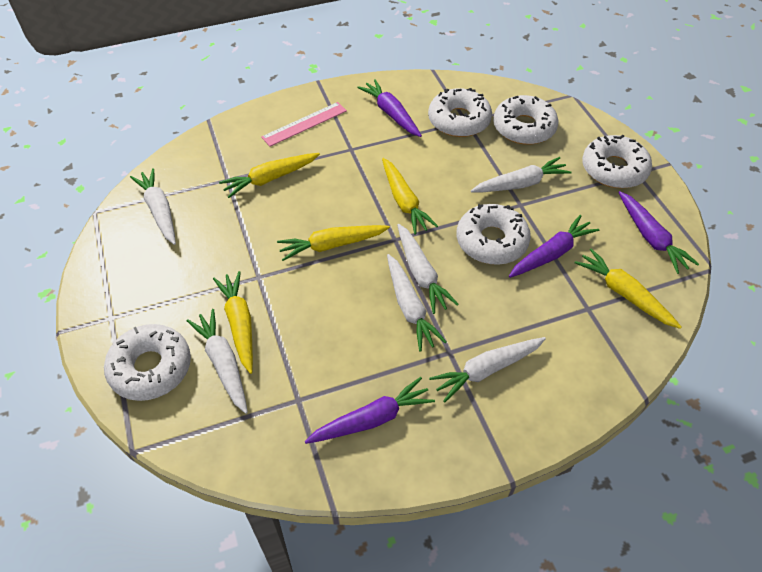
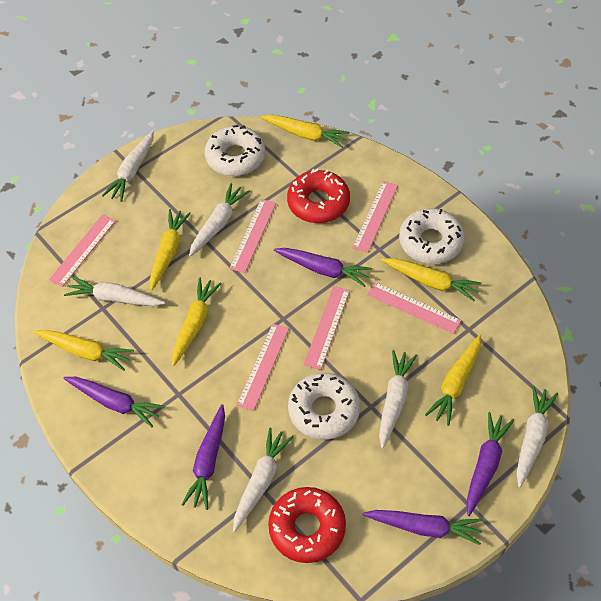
pink ruler: 1 -> 6
purple carrot: 4 -> 5
red donut: 0 -> 2
white donut: 5 -> 3
yellow carrot: 5 -> 6

